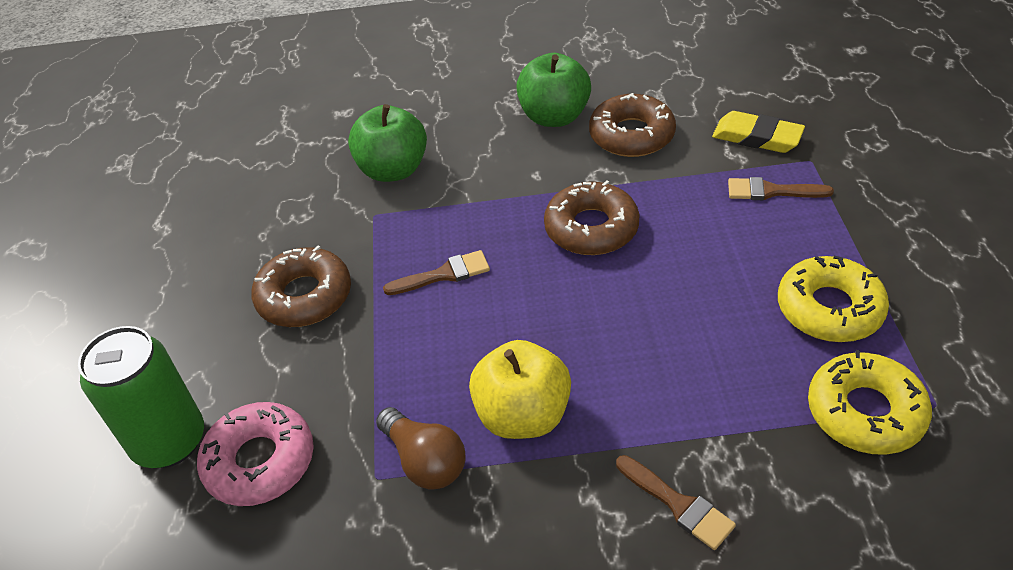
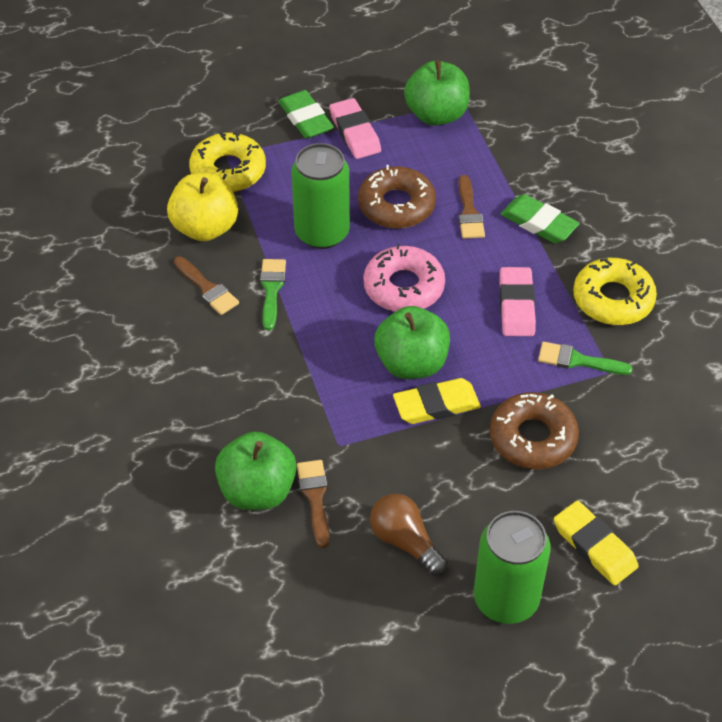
brown donut: 3 -> 2
green apple: 2 -> 3
green brush: 0 -> 2
green can: 1 -> 2
green eraser: 0 -> 2
pink eraser: 0 -> 2
yellow eraser: 1 -> 2

